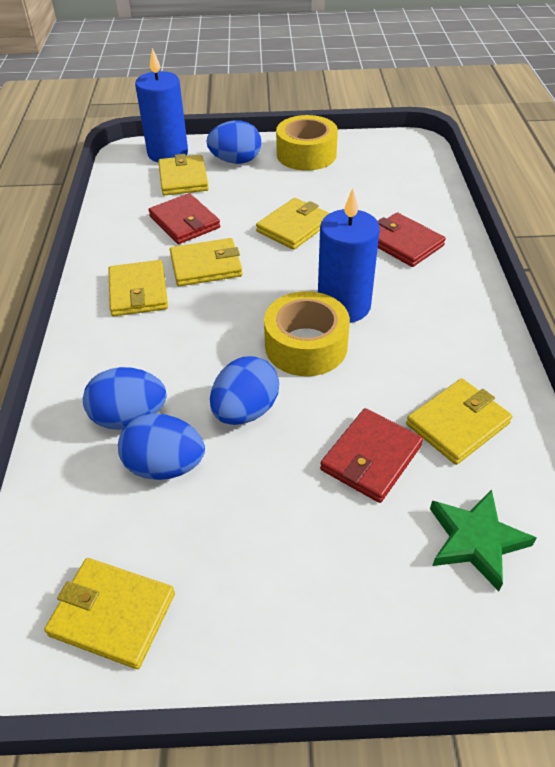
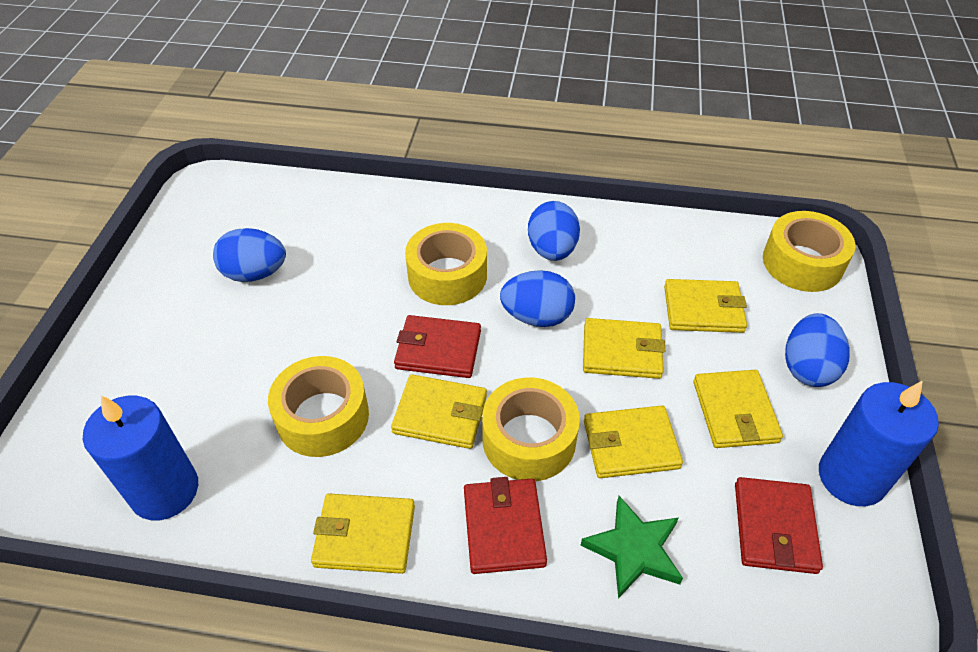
yellow tape: 2 -> 4

